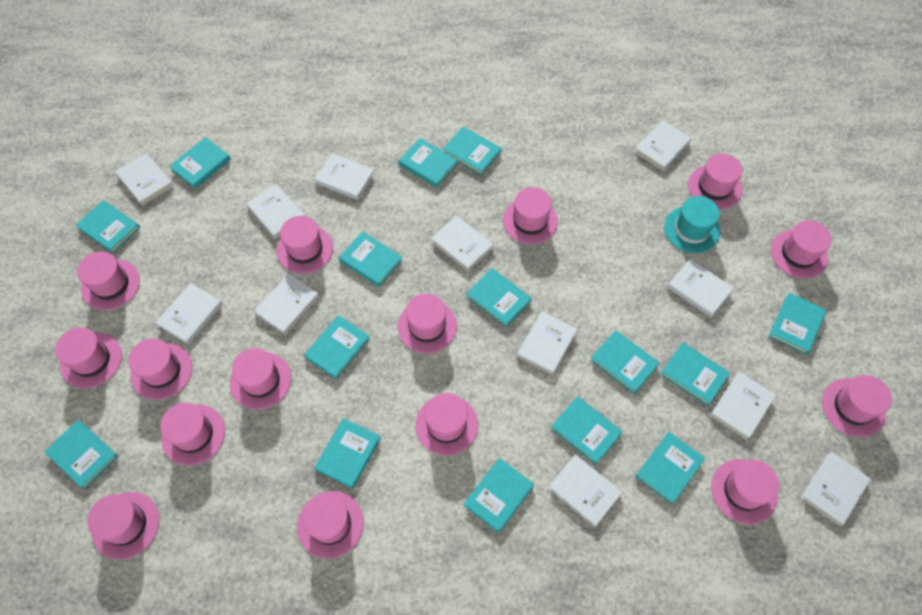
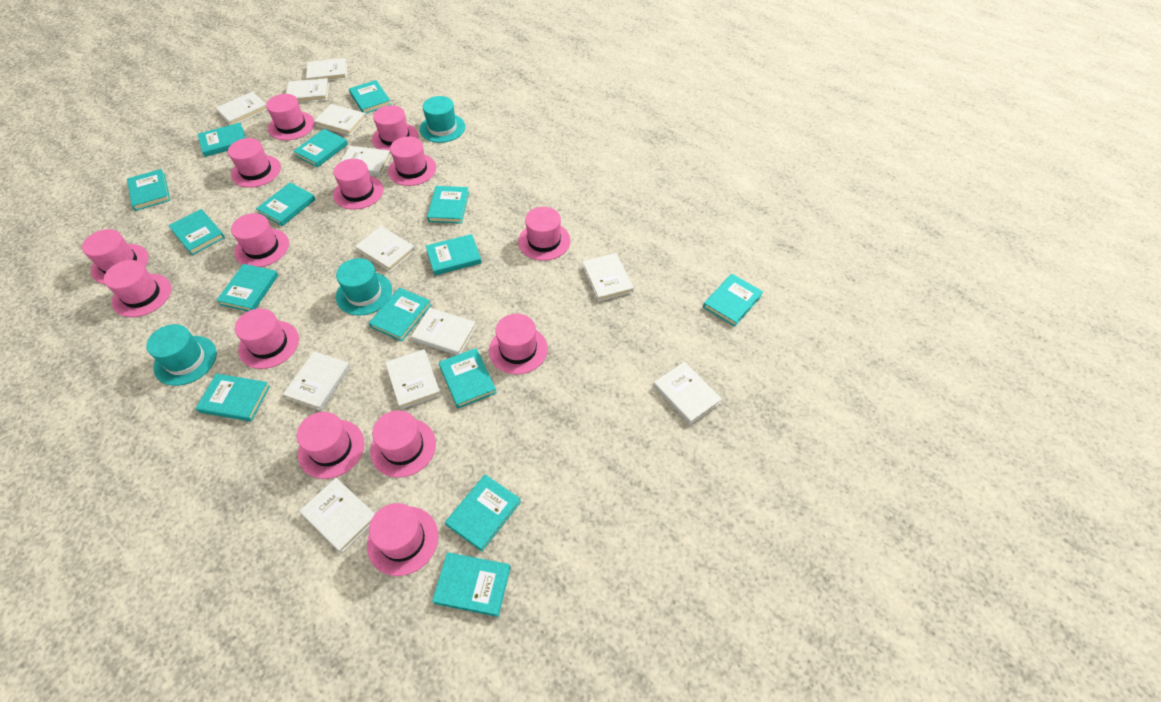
pink hat: 15 -> 14
turquoise hat: 1 -> 3

